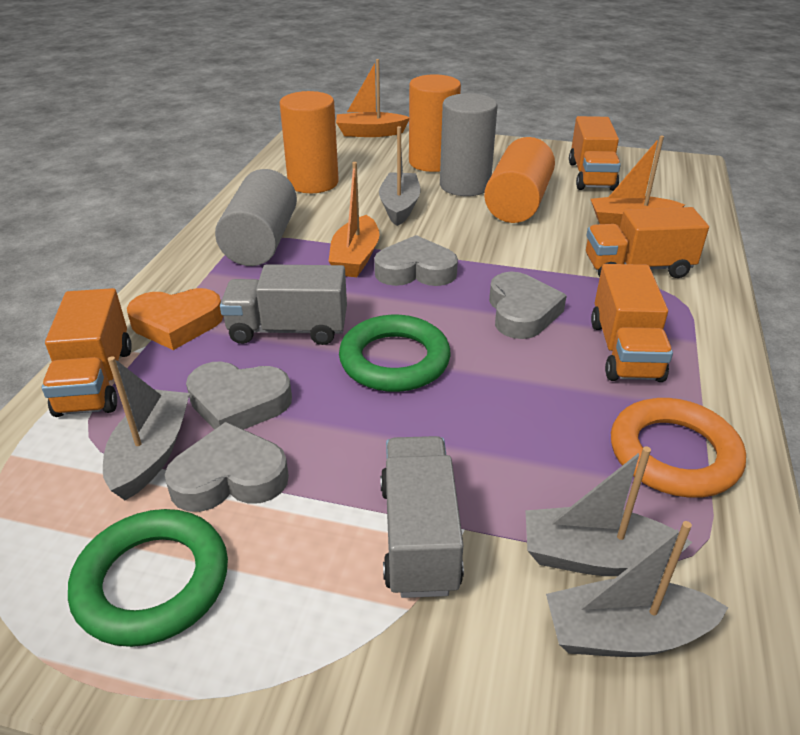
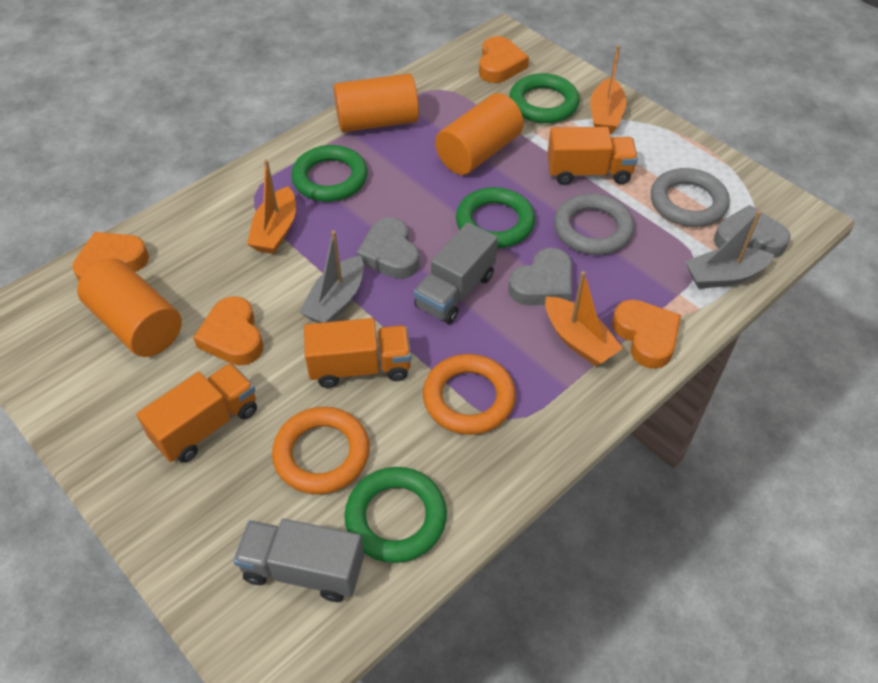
green ring: 2 -> 4
grey boat: 4 -> 2
grey cylinder: 2 -> 0
grey heart: 4 -> 3
grey ring: 0 -> 2
orange heart: 1 -> 4
orange ring: 1 -> 2
orange truck: 4 -> 3

